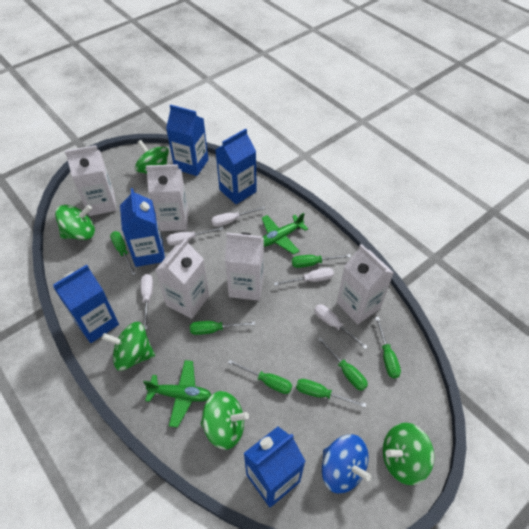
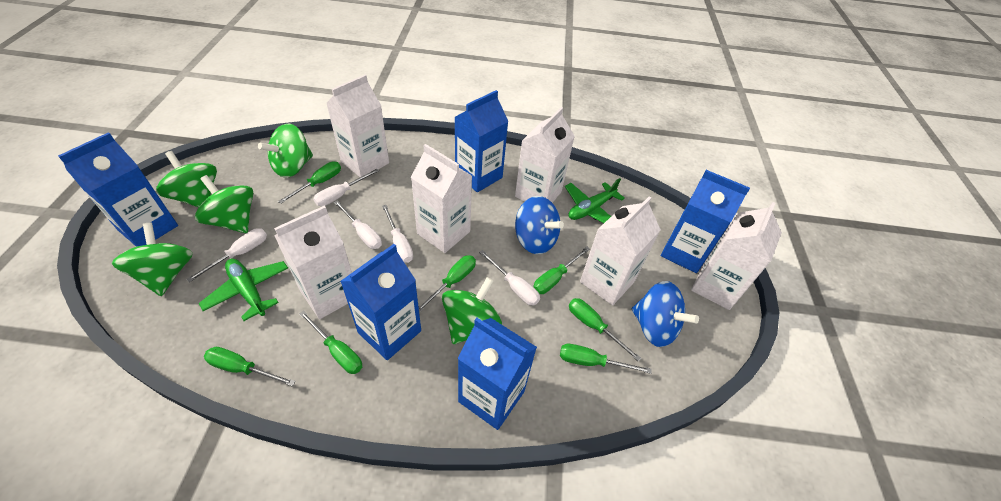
blue spinning top: 1 -> 2
white carton: 5 -> 6

